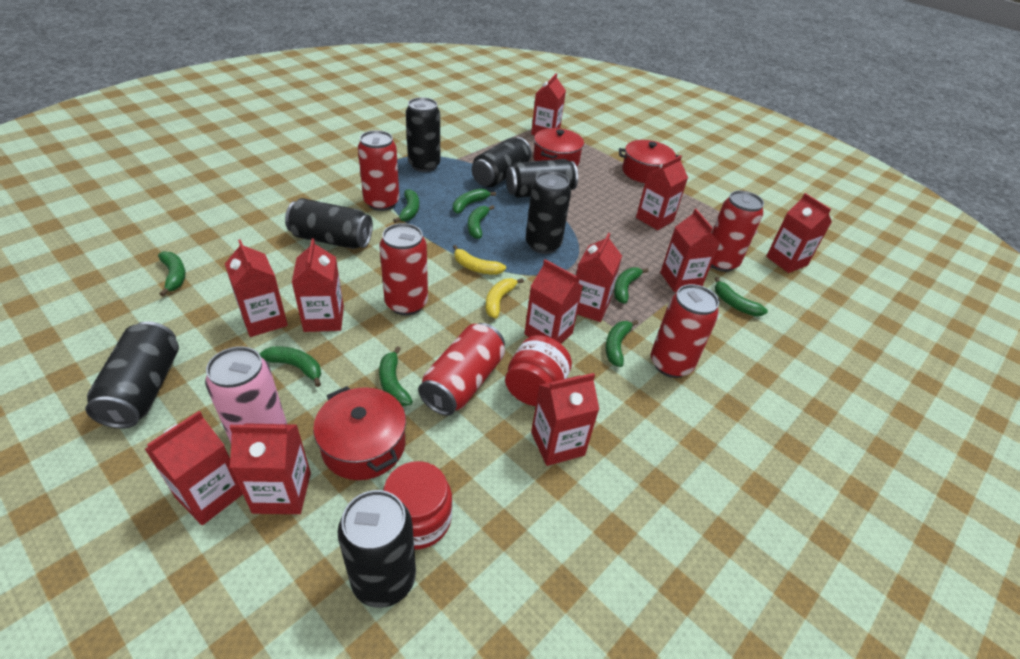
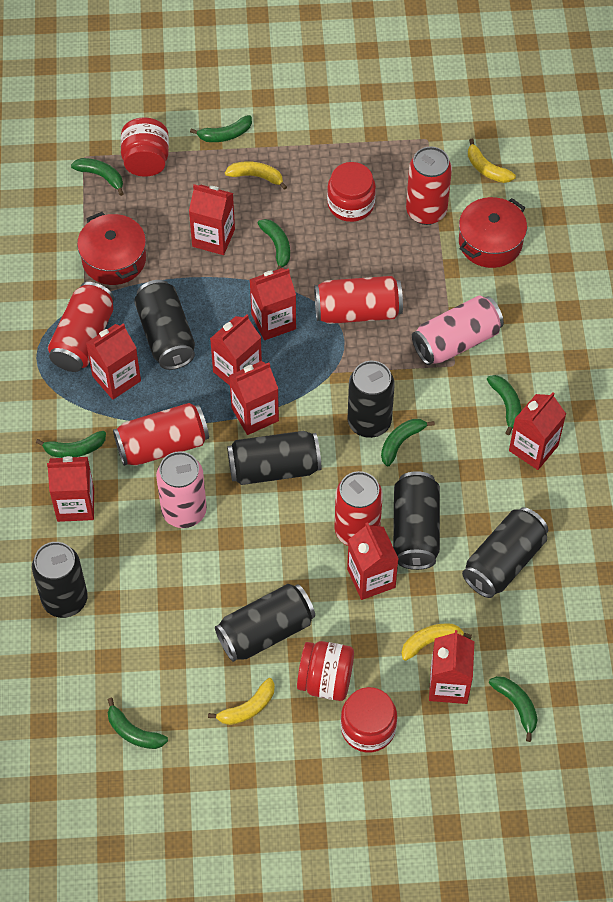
green banana: 9 -> 8
pink can: 1 -> 2
red carton: 11 -> 9
red jar: 2 -> 4
red pot: 3 -> 2
yellow banana: 2 -> 4

